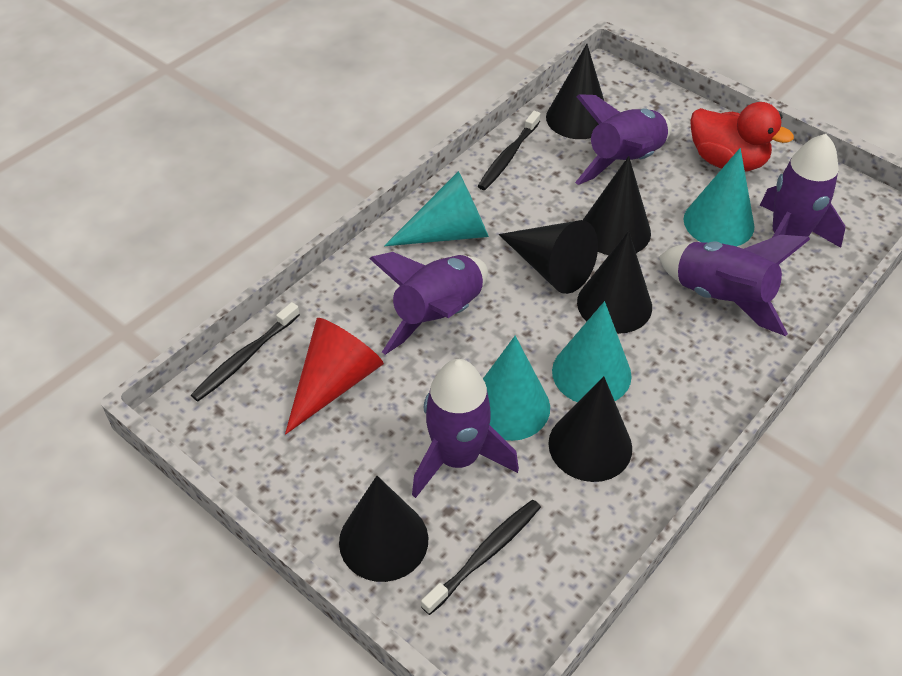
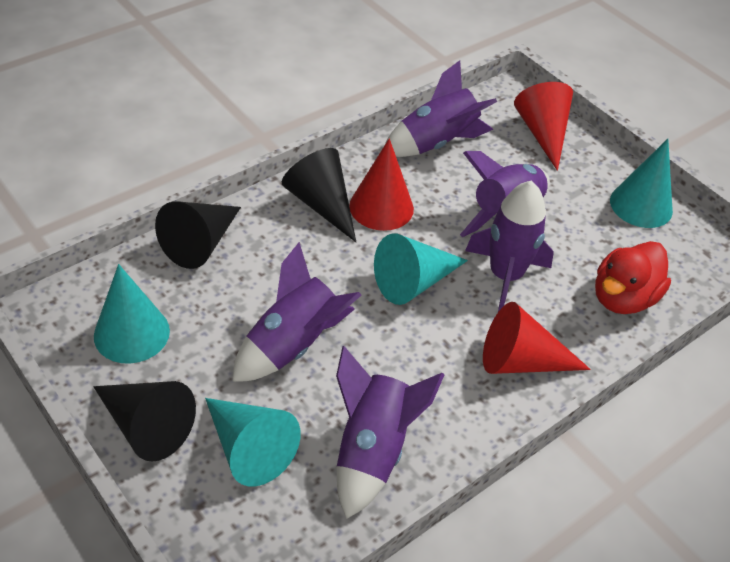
black cone: 6 -> 3
black toothbrush: 3 -> 0
red cone: 1 -> 3

